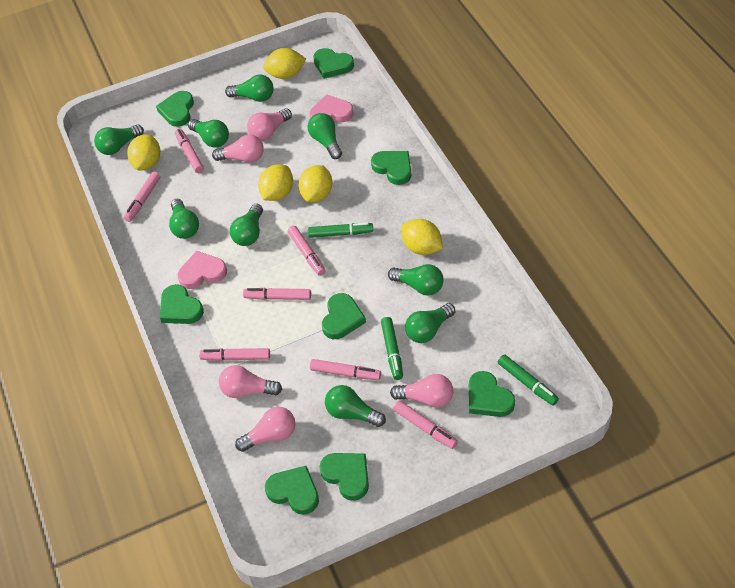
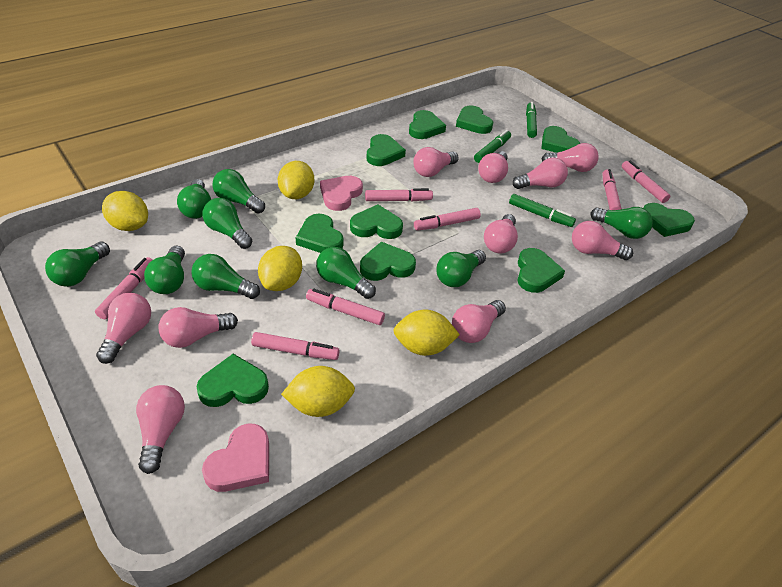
green heart: 8 -> 10
pink light bulb: 5 -> 10

